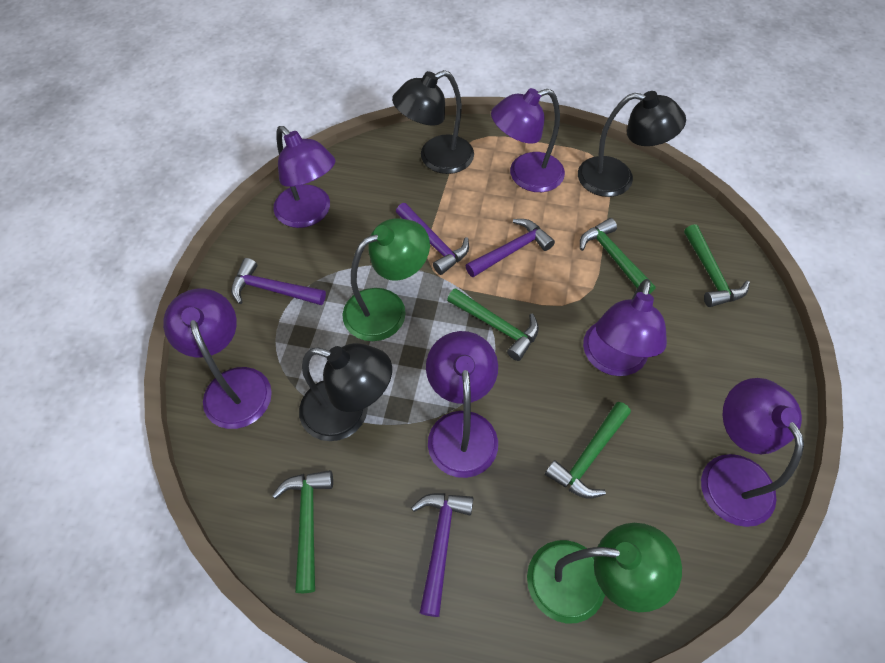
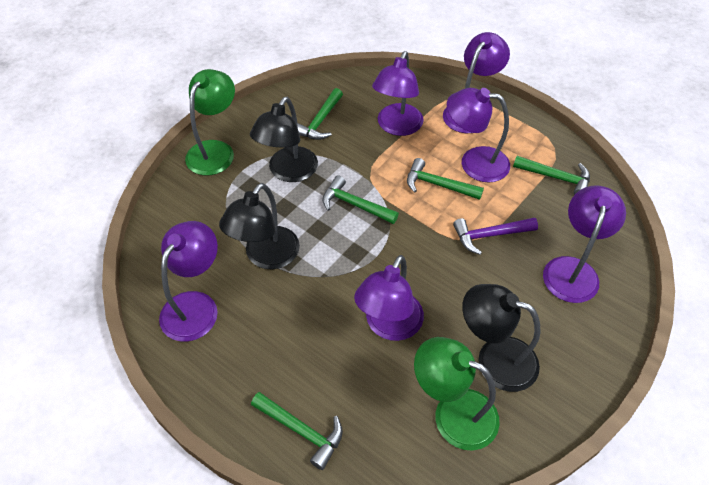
purple hammer: 4 -> 1

